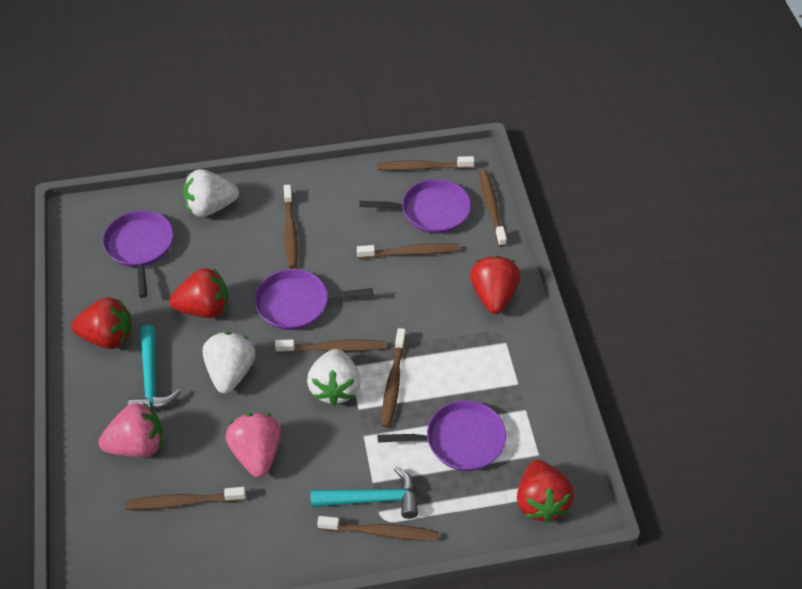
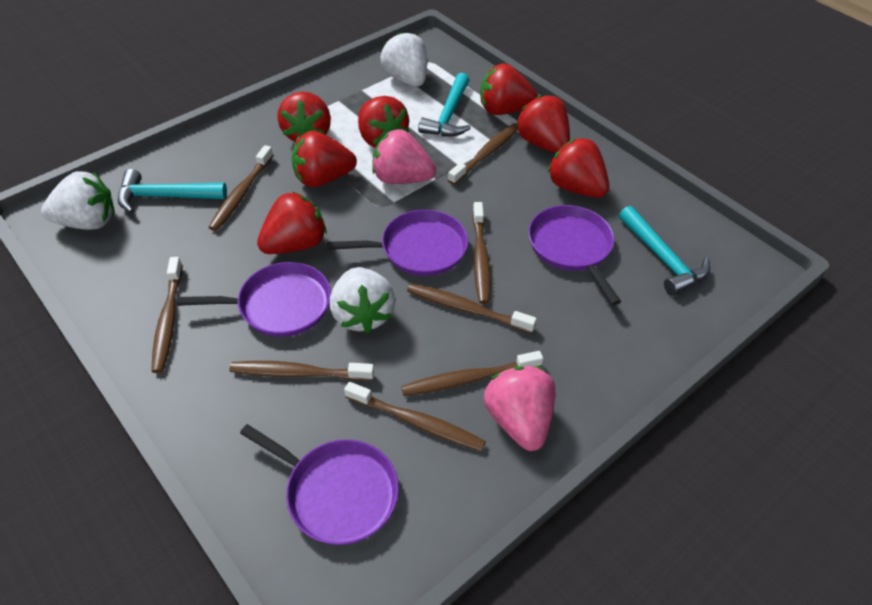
red strawberry: 4 -> 7
turquoise hammer: 2 -> 3

